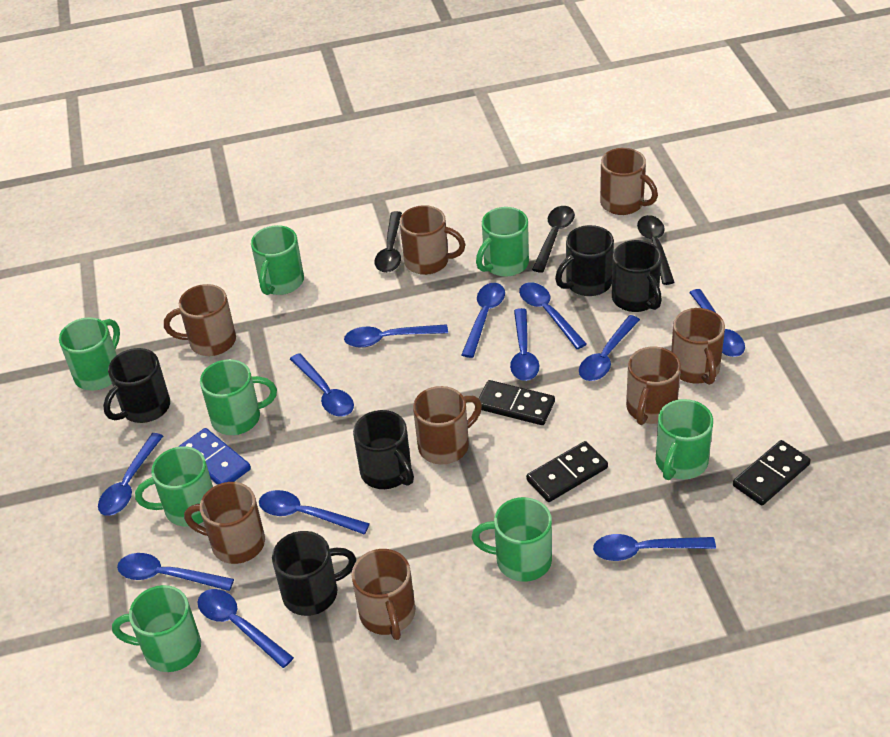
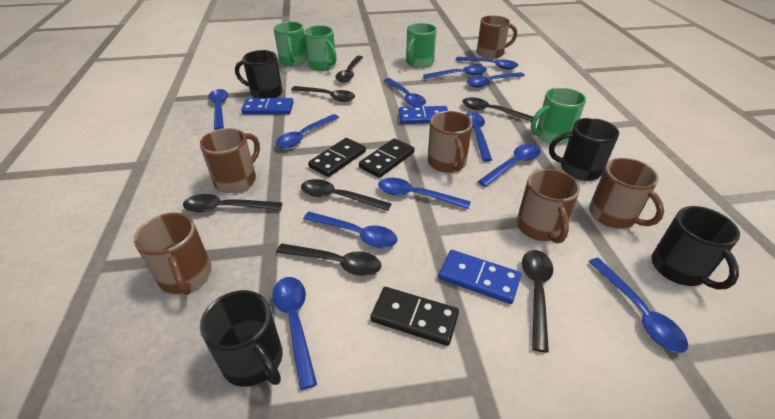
black mug: 5 -> 4
black spoon: 3 -> 7
blue domino: 1 -> 3
brown mug: 8 -> 6
green mug: 8 -> 4

